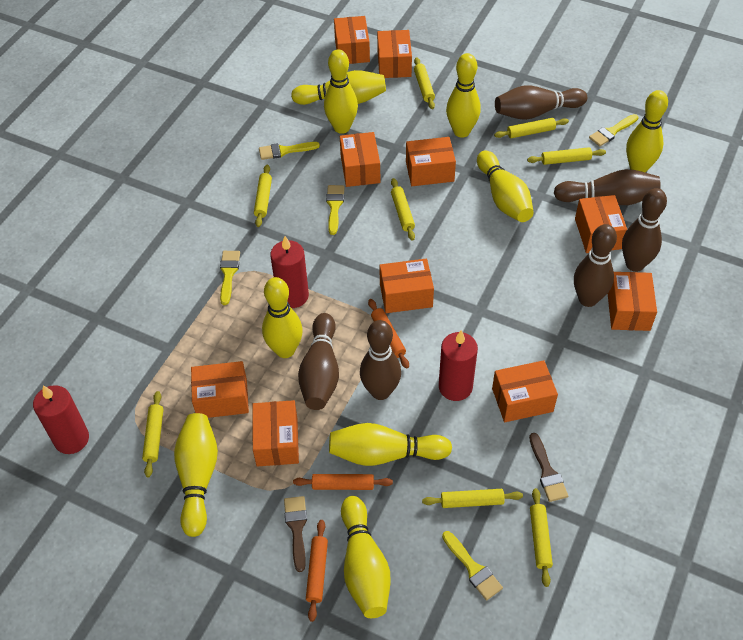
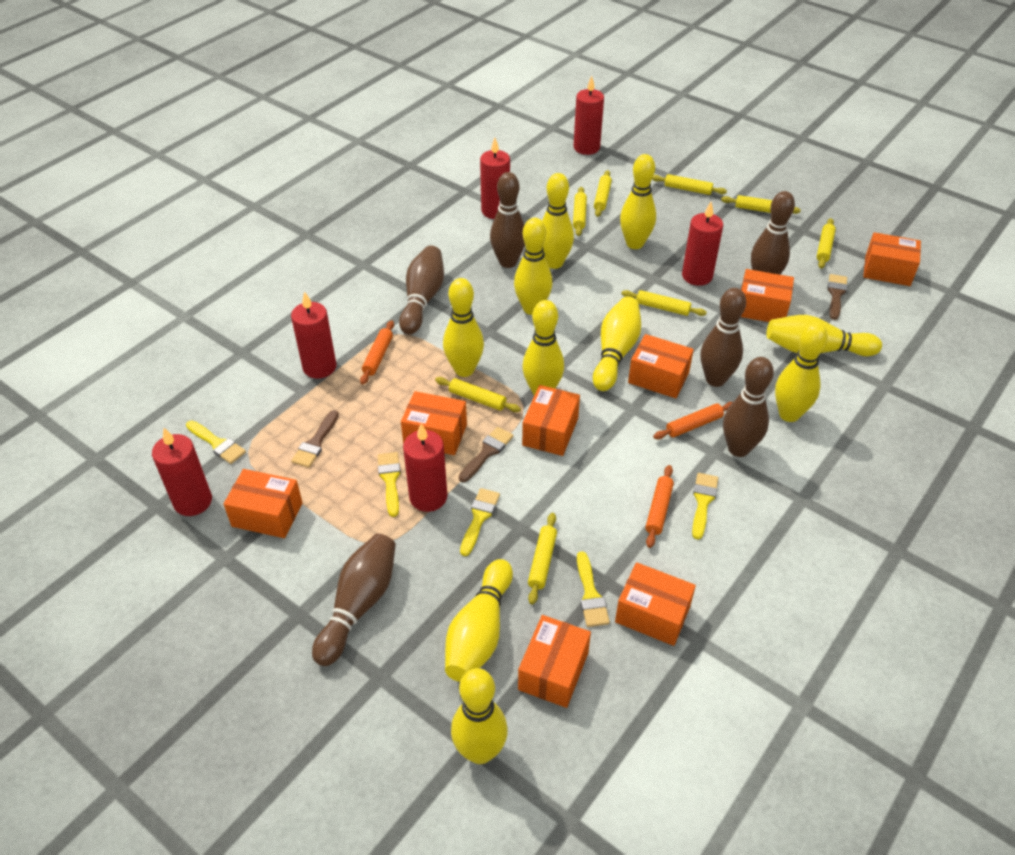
brown brush: 2 -> 3
orange box: 10 -> 8
red candle: 3 -> 6
yellow bowling pin: 9 -> 10

